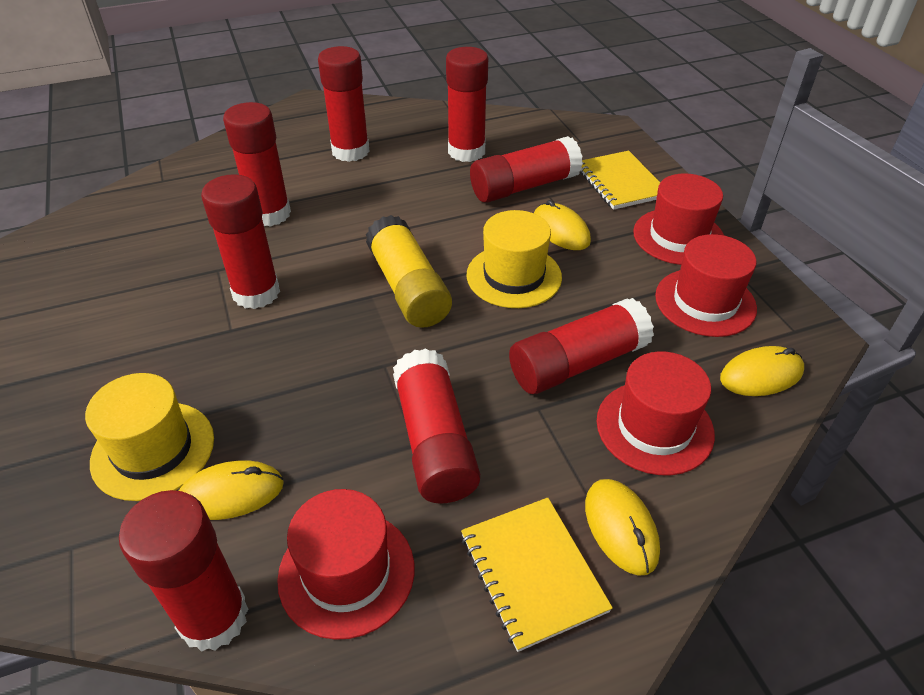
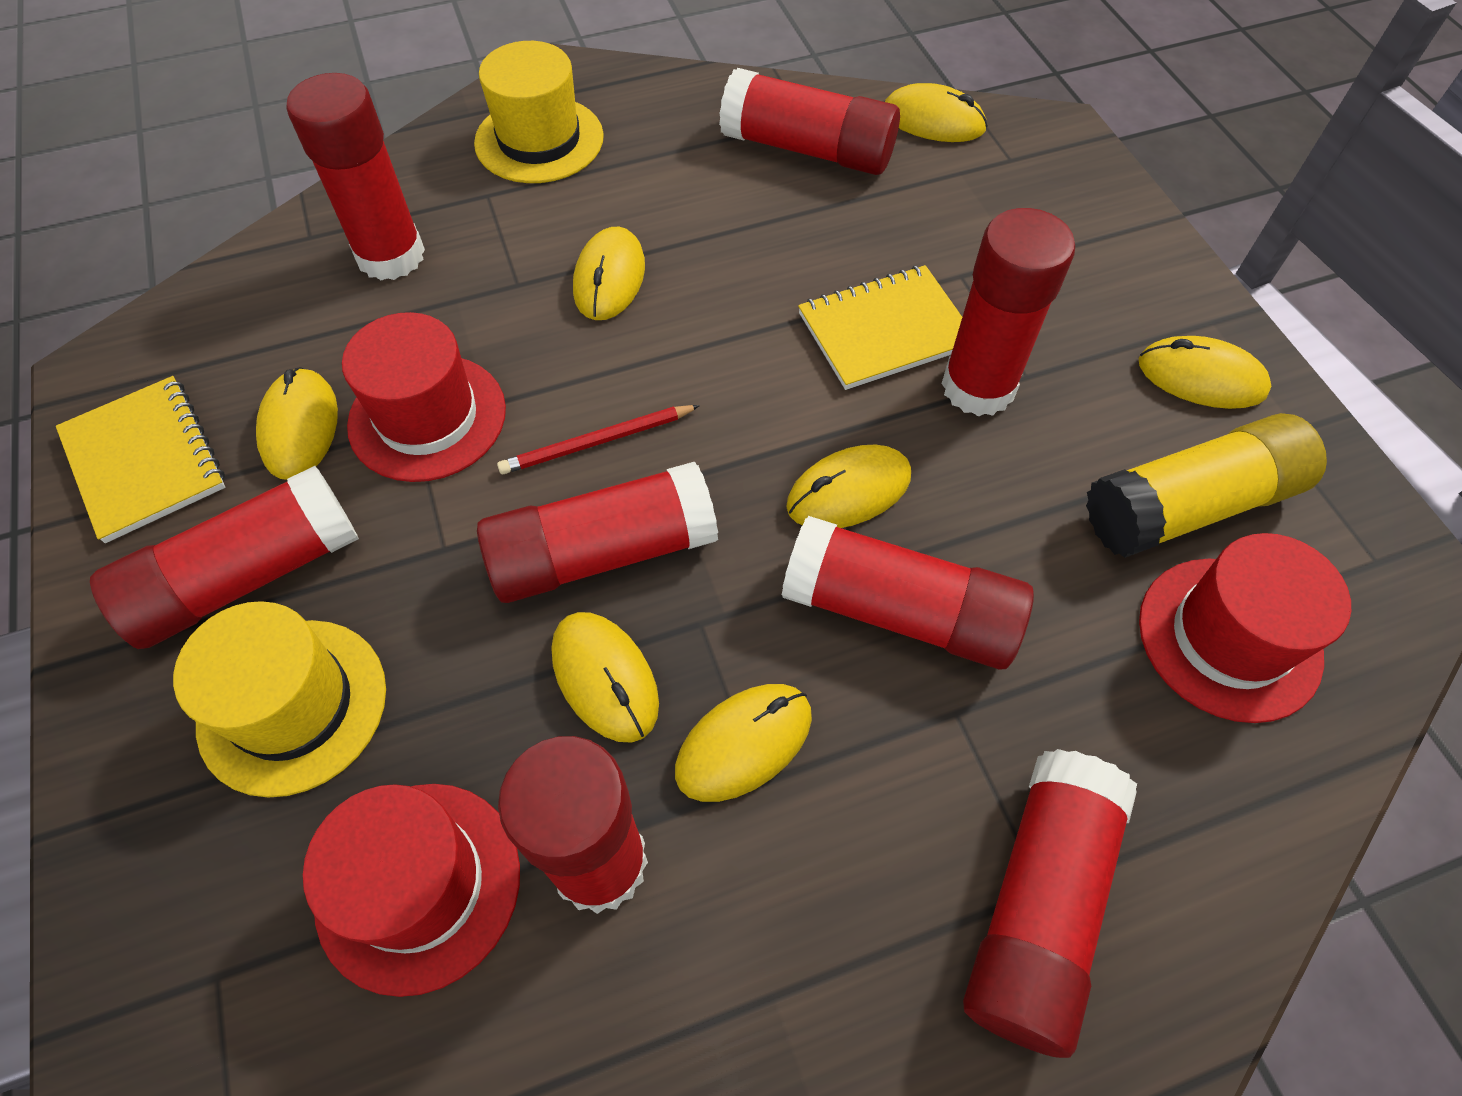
red hat: 4 -> 3
red pencil: 0 -> 1
yellow mouse: 4 -> 7

